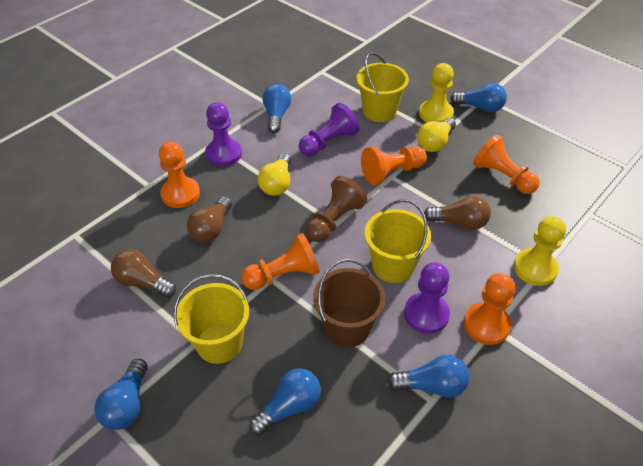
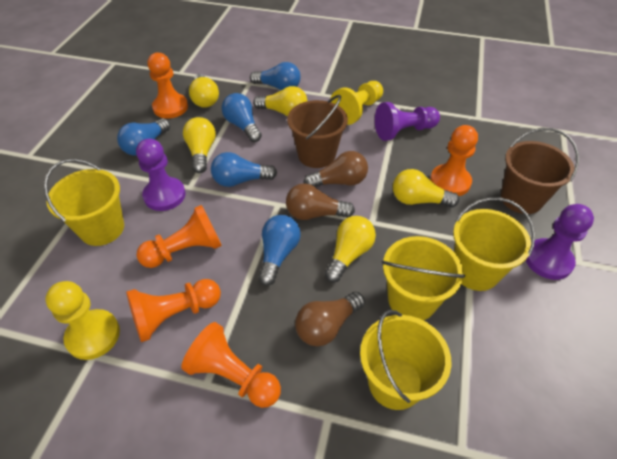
brown bucket: 1 -> 2
brown pawn: 1 -> 0
yellow bucket: 3 -> 4
yellow light bulb: 2 -> 5

